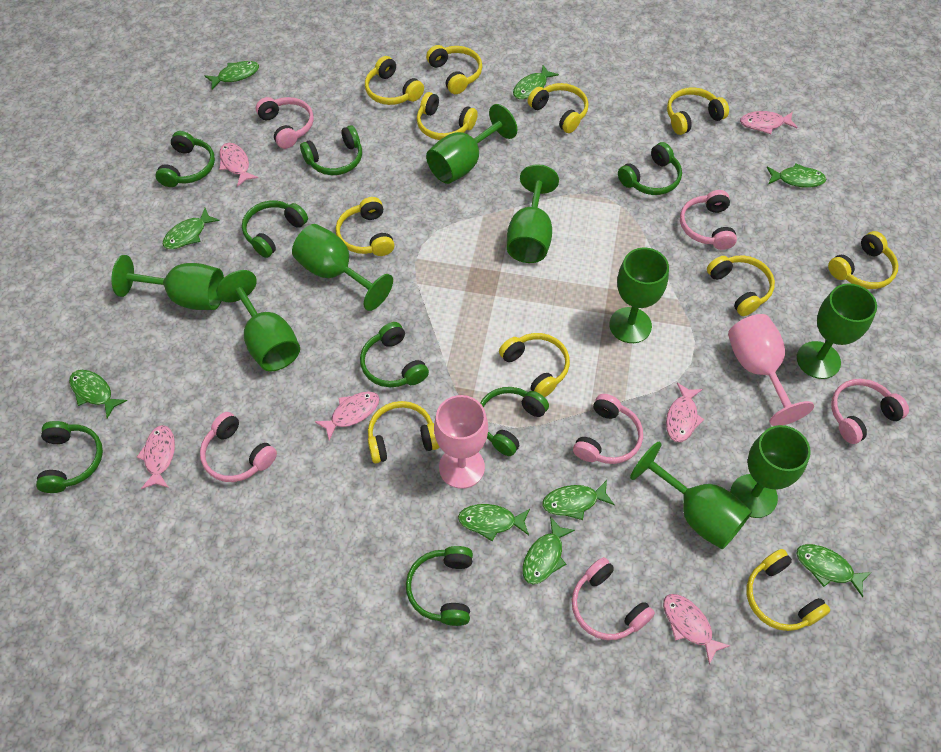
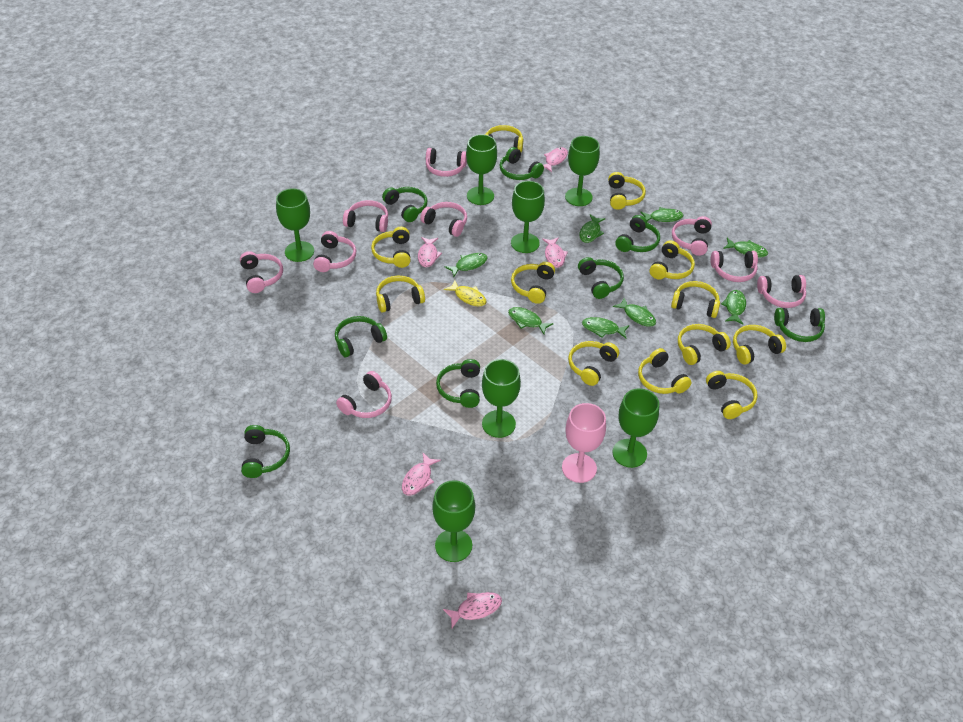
green fish: 9 -> 8
green goblet: 9 -> 7
pink fish: 6 -> 5
pink goblet: 2 -> 1
pink headphones: 6 -> 9
yellow fish: 0 -> 1
yellow headphones: 11 -> 12

